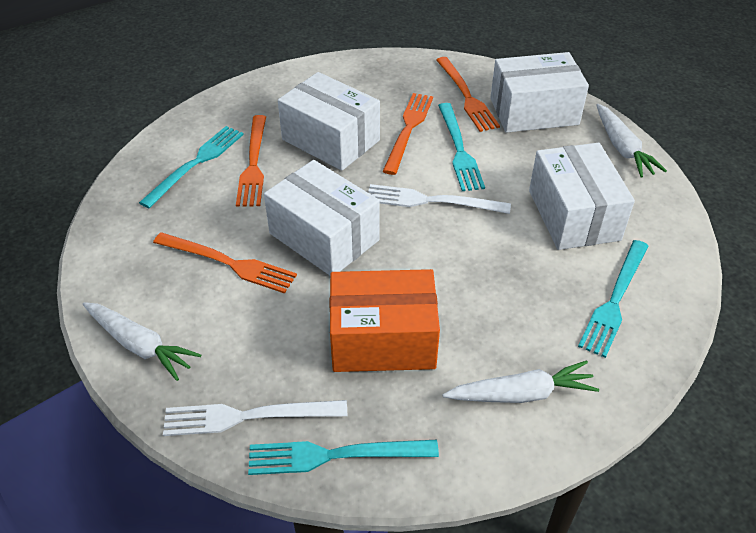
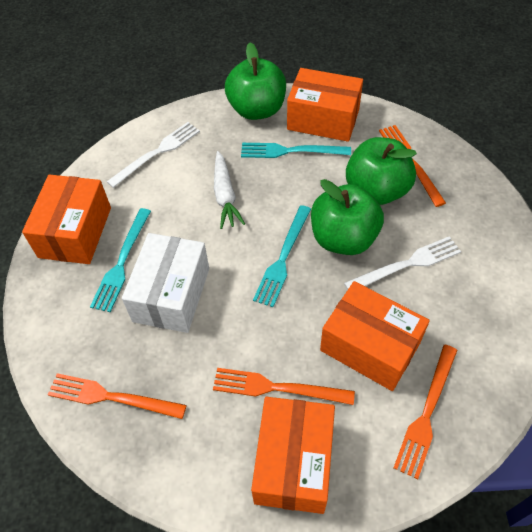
green apple: 0 -> 3
orange box: 1 -> 4
turquoise fork: 4 -> 3
white box: 4 -> 1
white carrot: 3 -> 1

